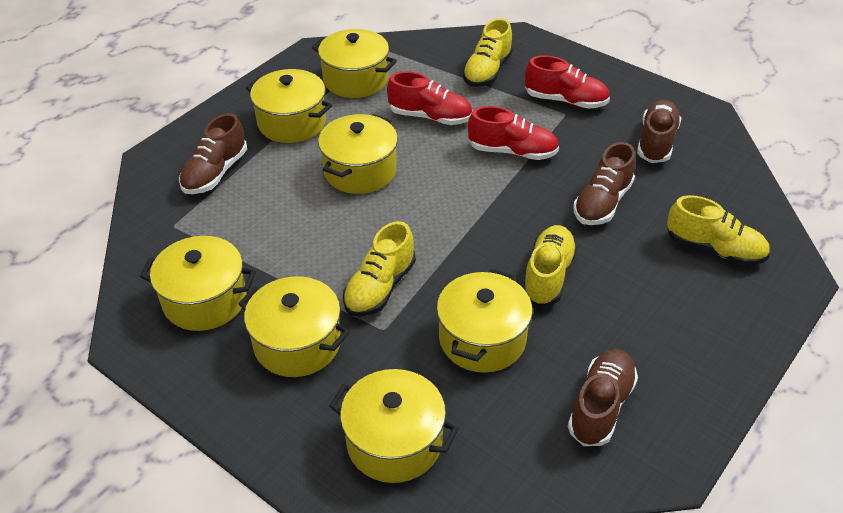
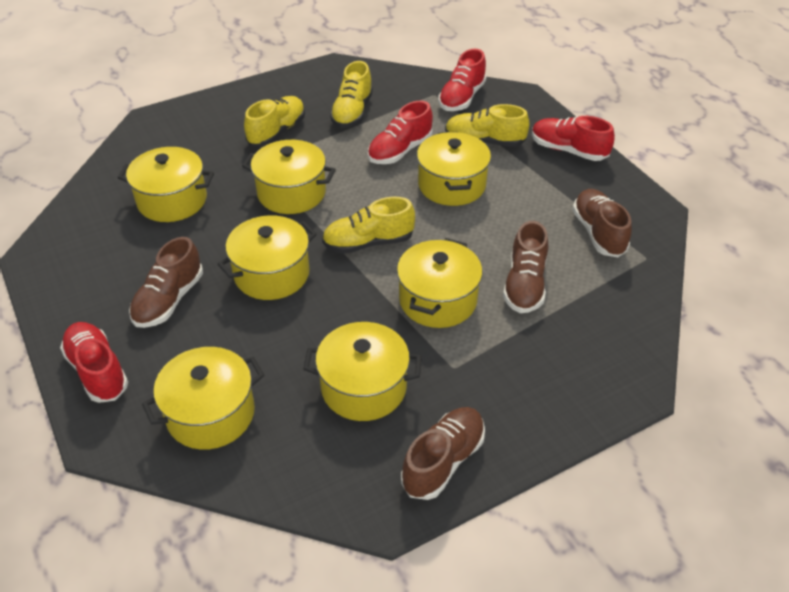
red shoe: 3 -> 4

